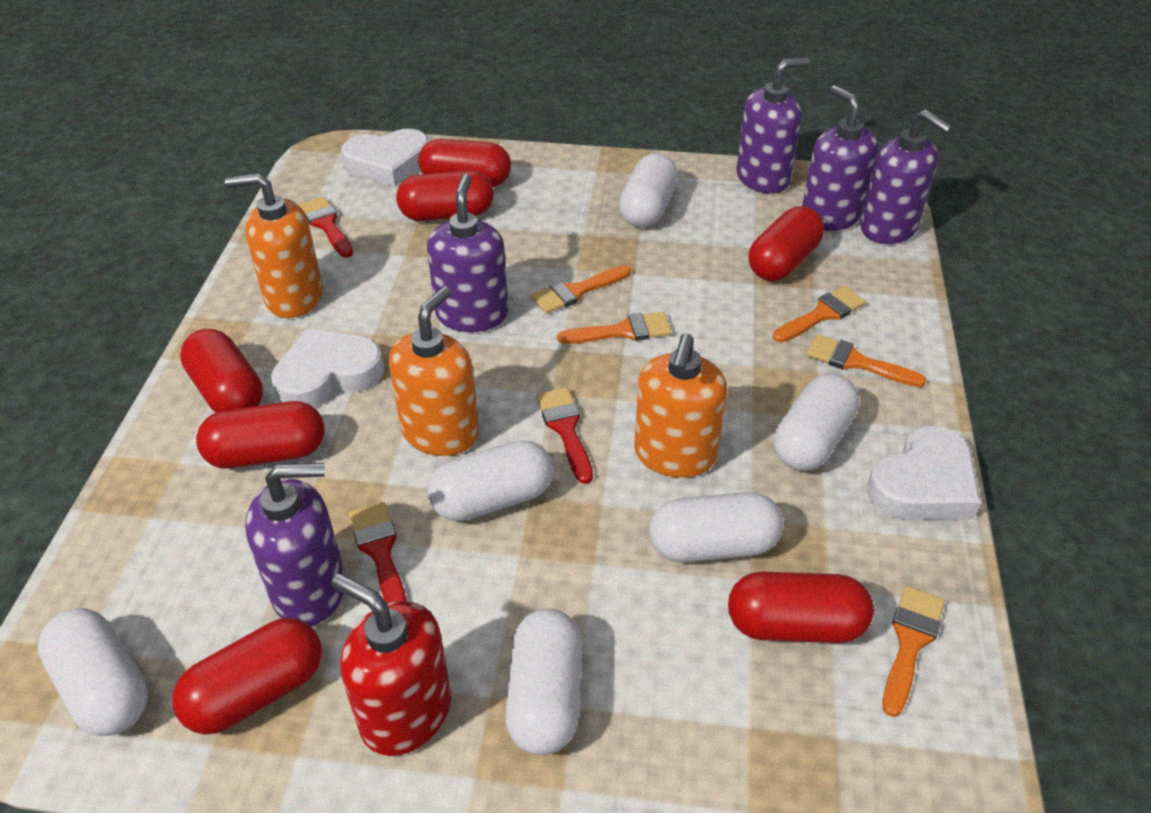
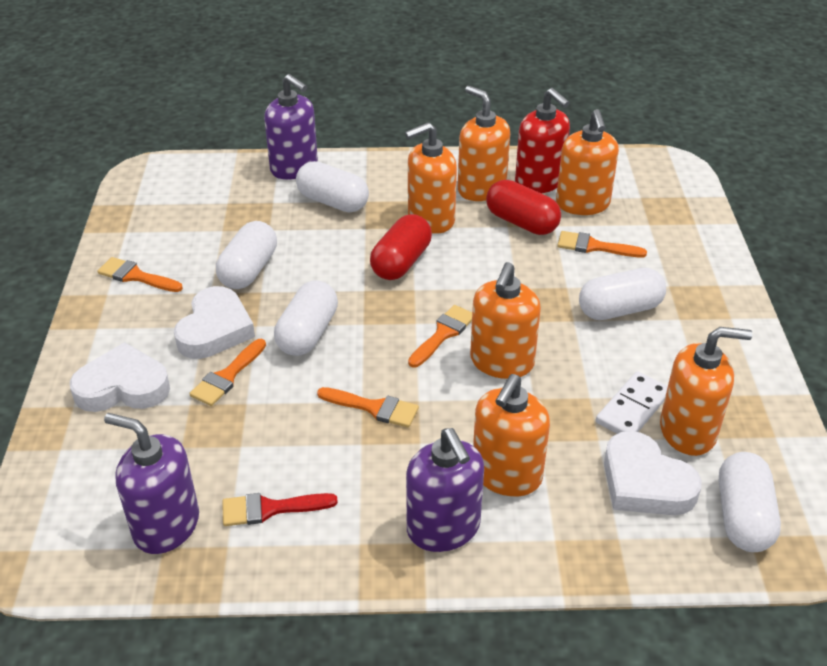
orange soap dispenser: 3 -> 6
purple soap dispenser: 5 -> 3
red brush: 3 -> 1
red capsule: 7 -> 2
white capsule: 6 -> 5
white domino: 0 -> 1

